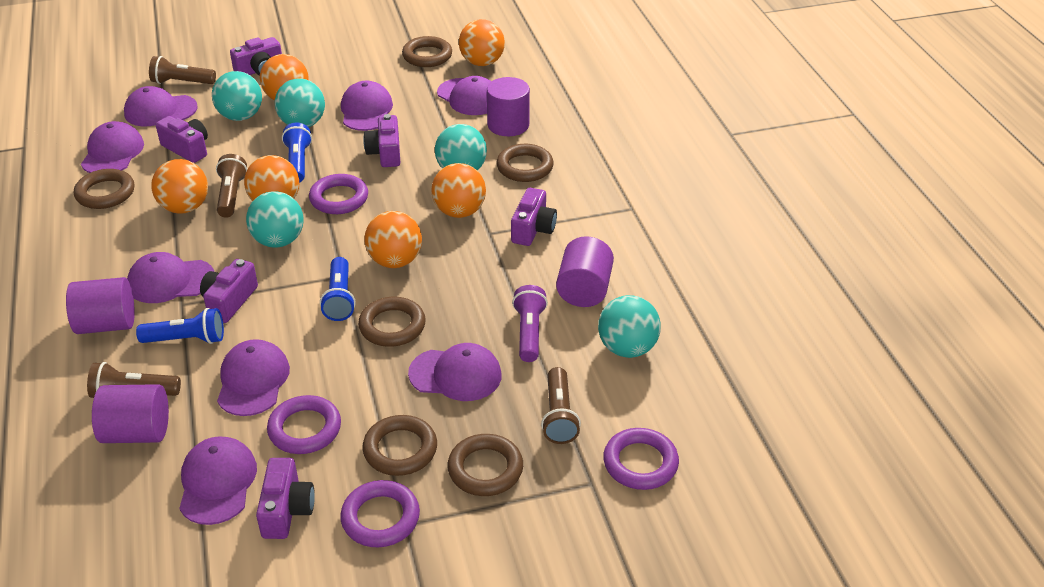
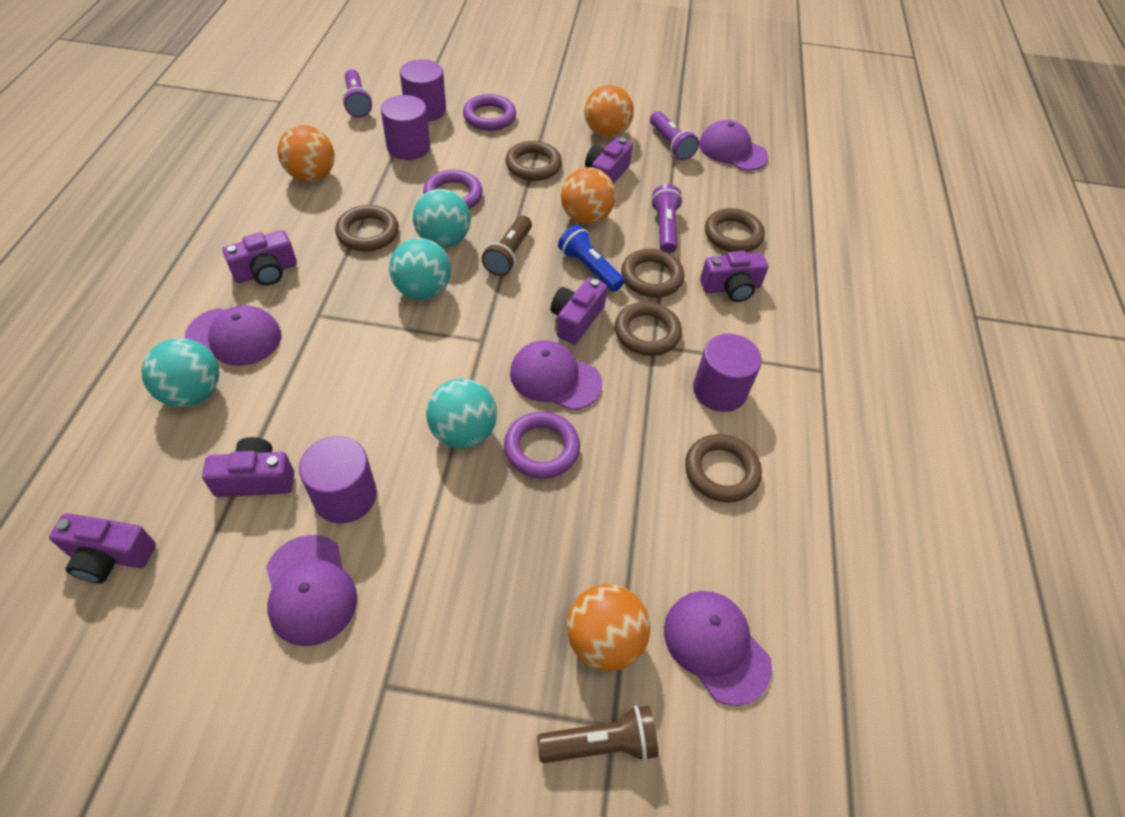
blue flashlight: 3 -> 1
brown flashlight: 4 -> 2
orange ball: 6 -> 4
purple cap: 8 -> 5
purple flashlight: 1 -> 3
purple ring: 4 -> 3
turquoise ball: 5 -> 4

